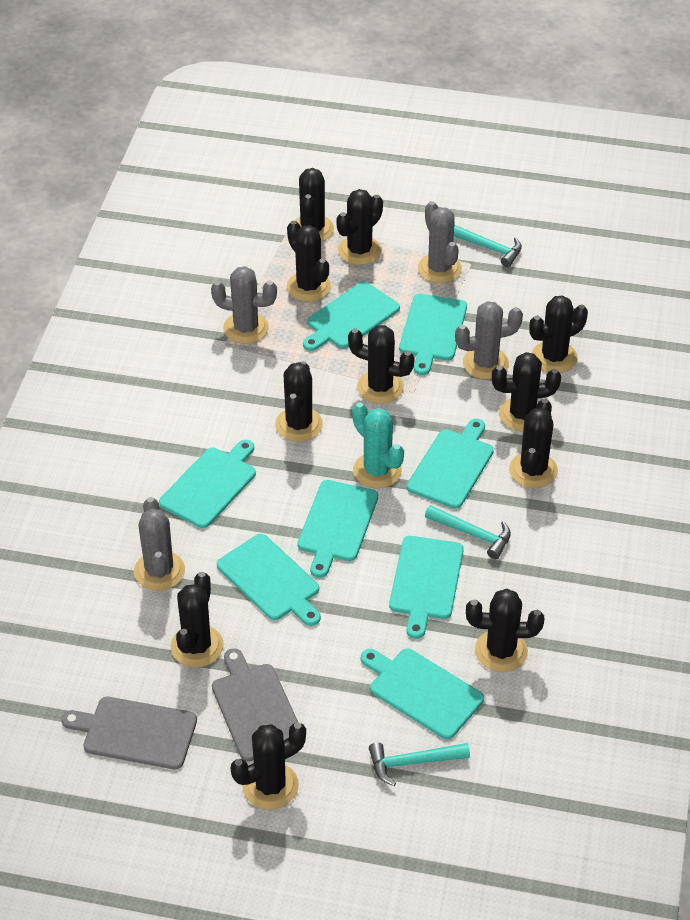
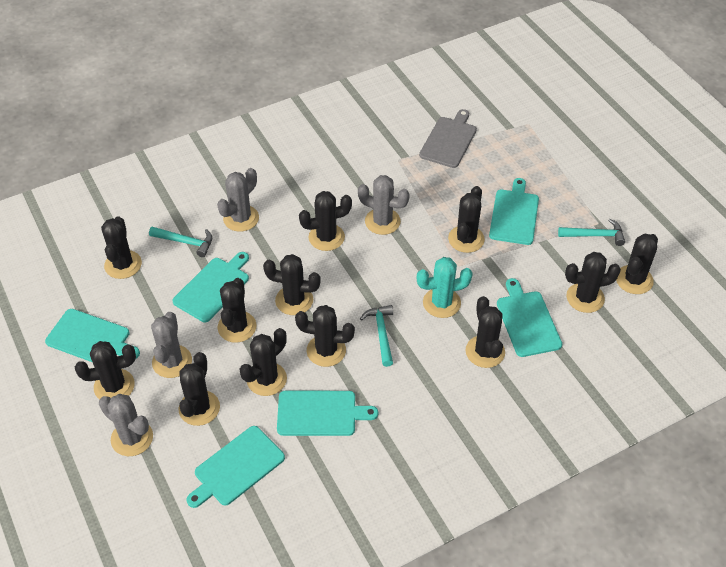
black cactus: 11 -> 12
grey cutting board: 2 -> 1
turquoise cutting board: 8 -> 6

